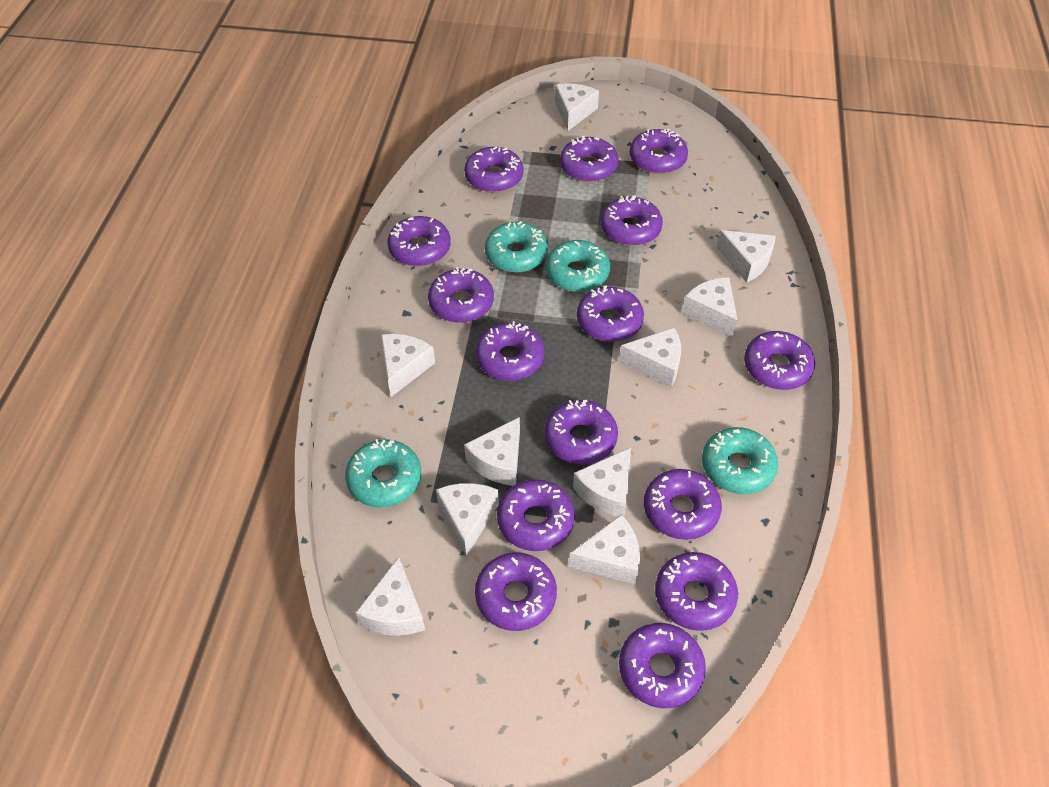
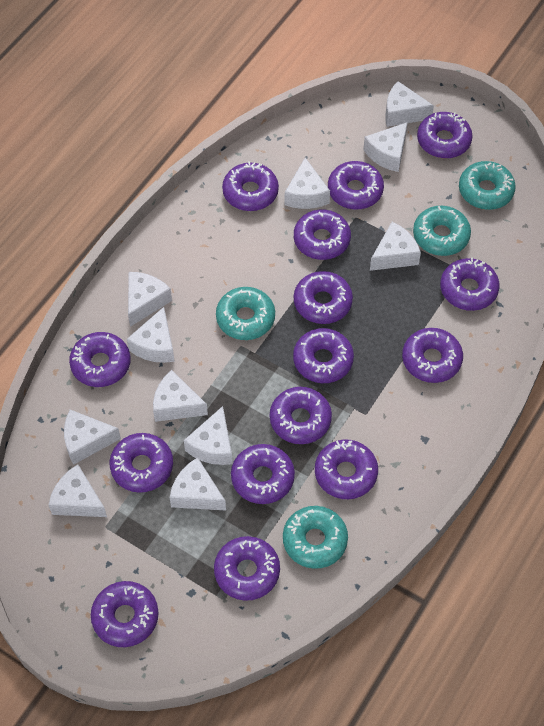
white cheese: 10 -> 11

